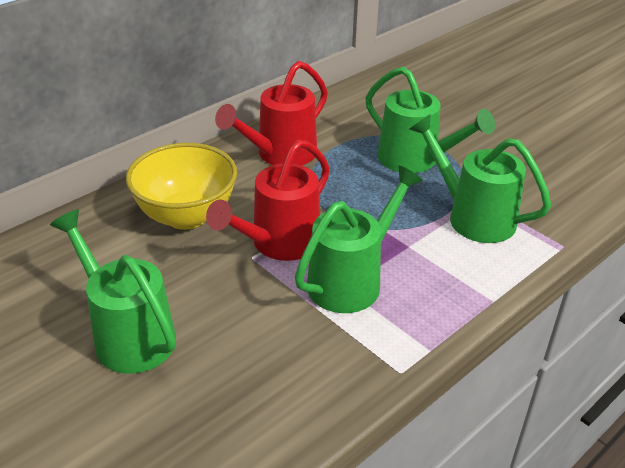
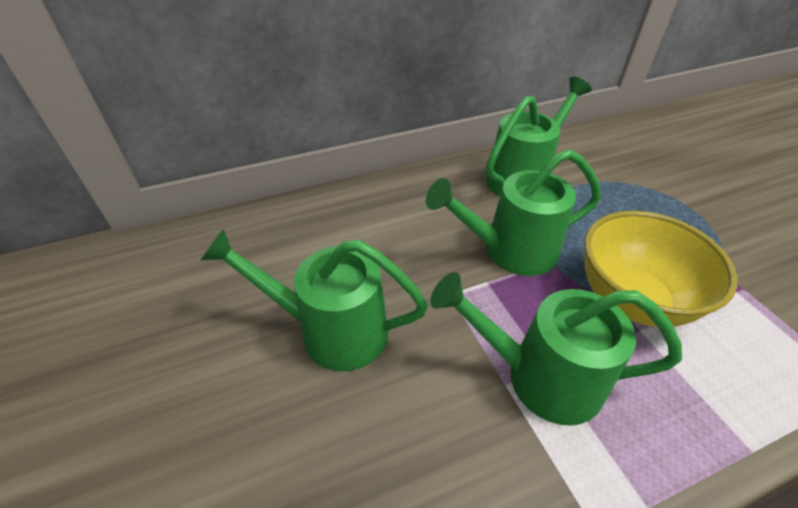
red watering can: 2 -> 0

